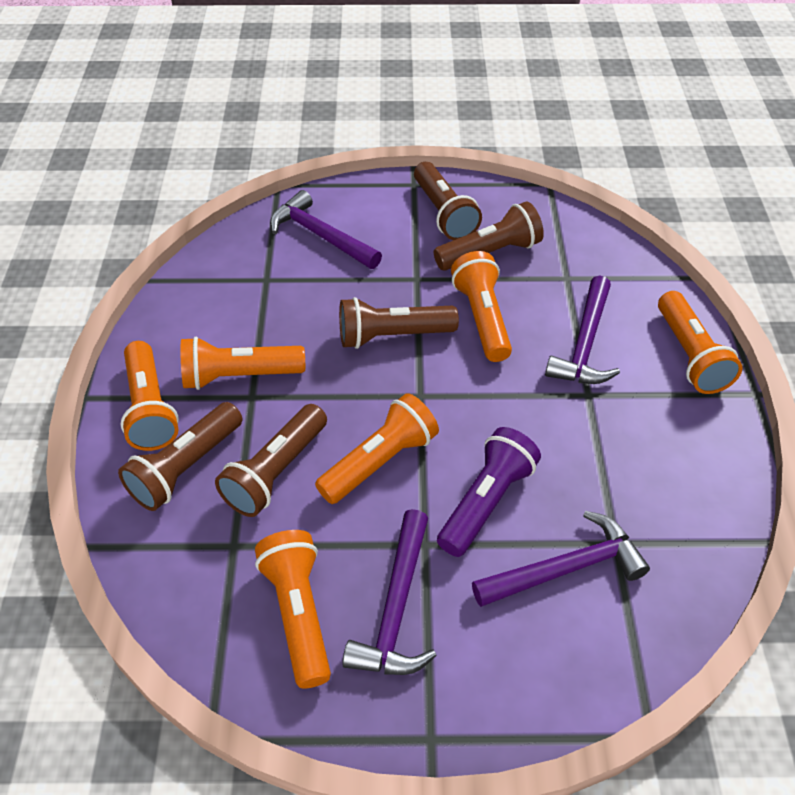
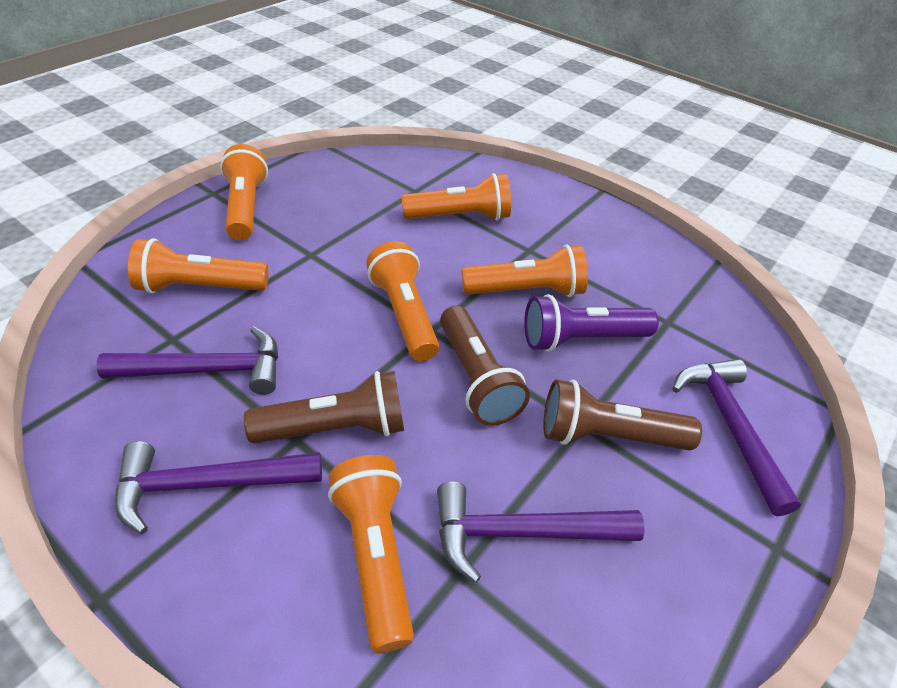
brown flashlight: 5 -> 3

